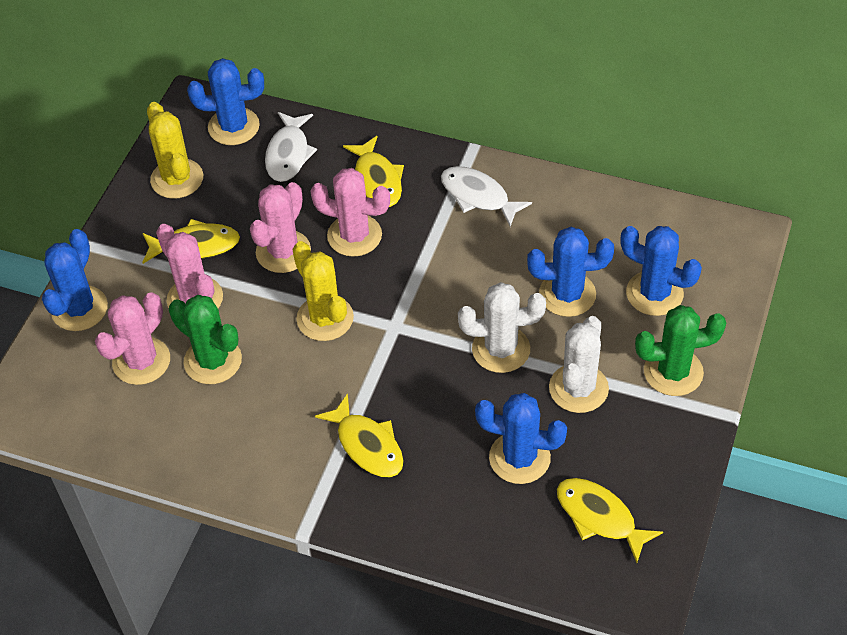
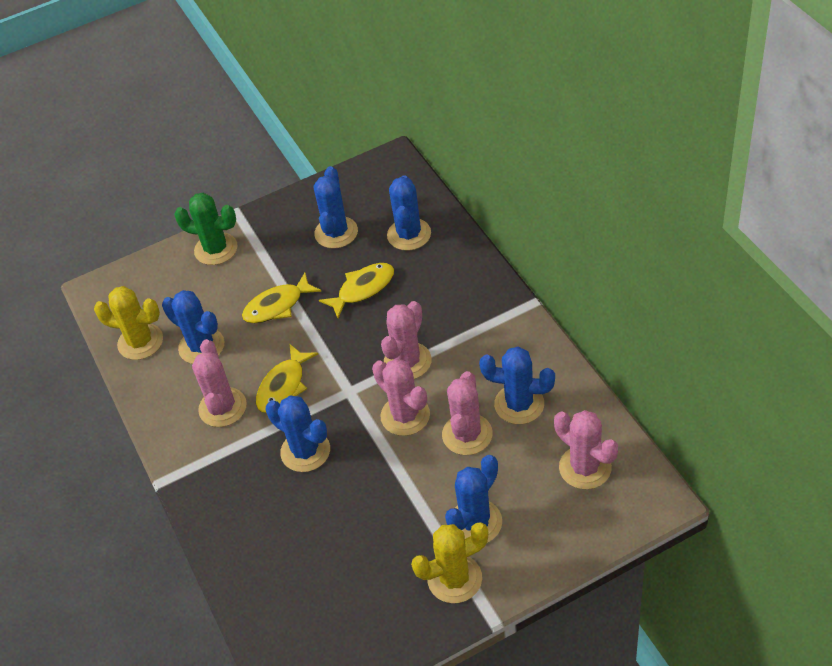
blue cactus: 5 -> 6
green cactus: 2 -> 1
pink cactus: 4 -> 5
white cactus: 2 -> 0
white fish: 2 -> 0
yellow fish: 4 -> 3

